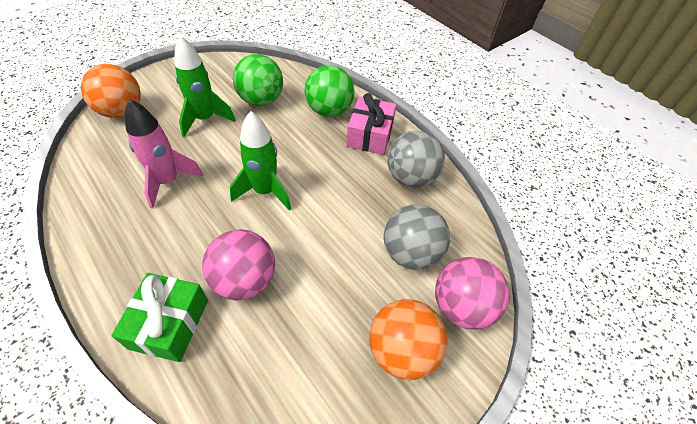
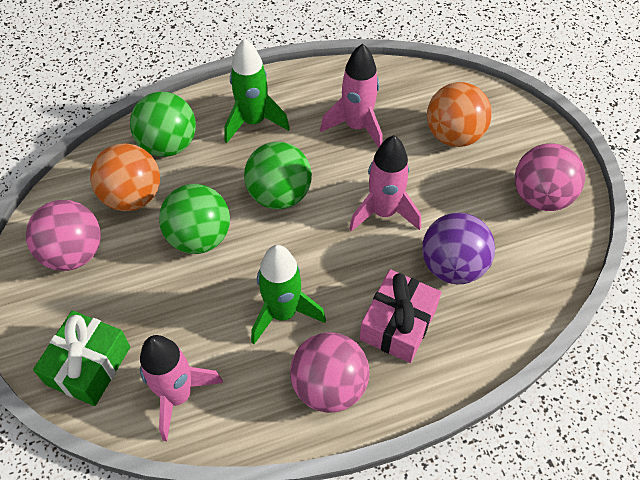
green ball: 2 -> 3
grey ball: 2 -> 0
pink ball: 2 -> 3
pink rocket: 1 -> 3
purple ball: 0 -> 1

